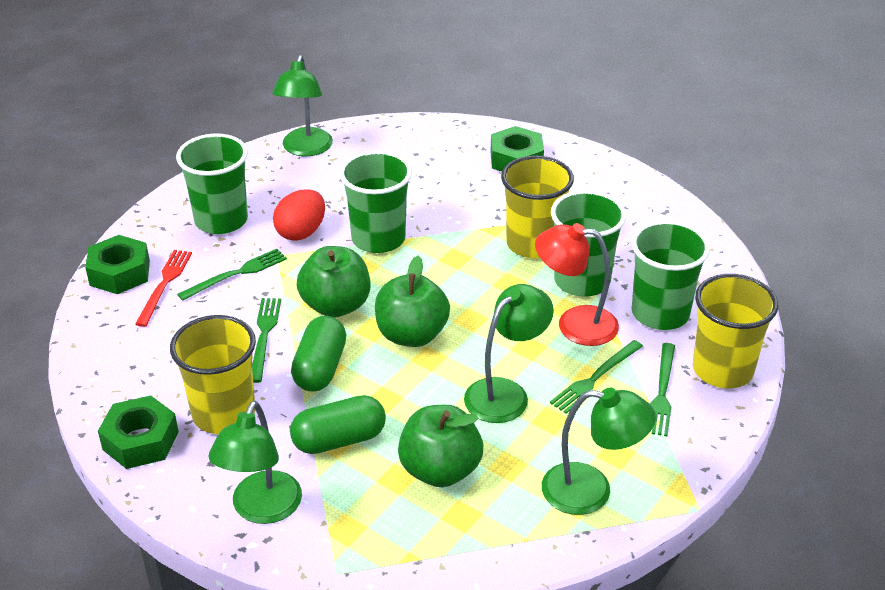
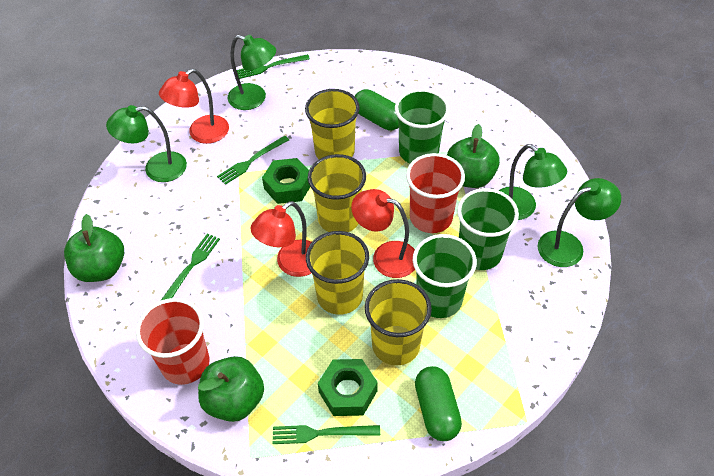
green cup: 4 -> 3
green nut: 3 -> 2
red cup: 0 -> 2
red egg: 1 -> 0
red fork: 1 -> 0
red lamp: 1 -> 3
yellow cup: 3 -> 4

